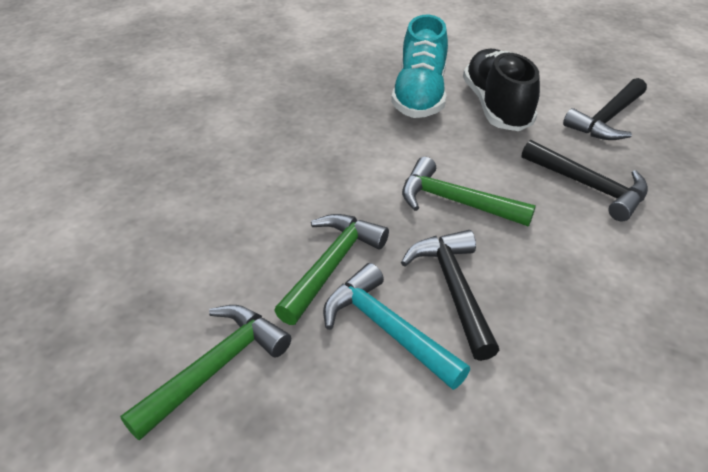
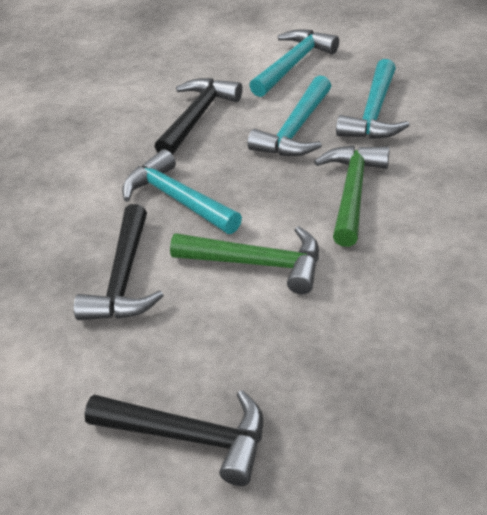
black shoe: 1 -> 0
green hammer: 3 -> 2
turquoise hammer: 1 -> 4
turquoise shoe: 1 -> 0

